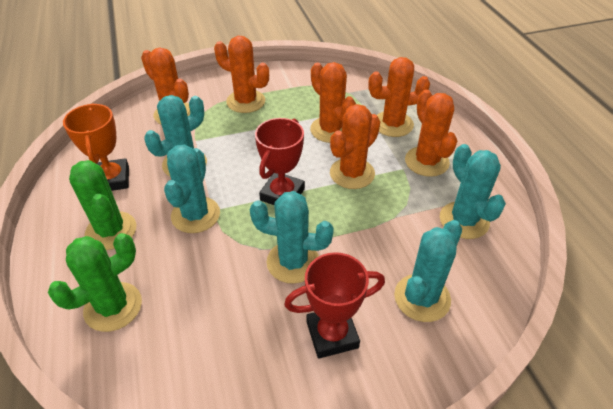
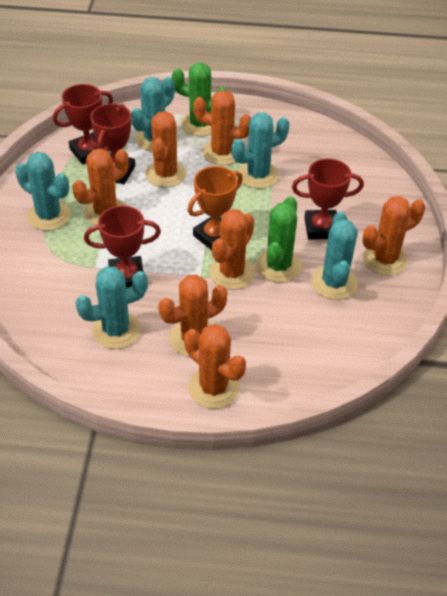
orange cactus: 6 -> 7
red trophy: 2 -> 4

